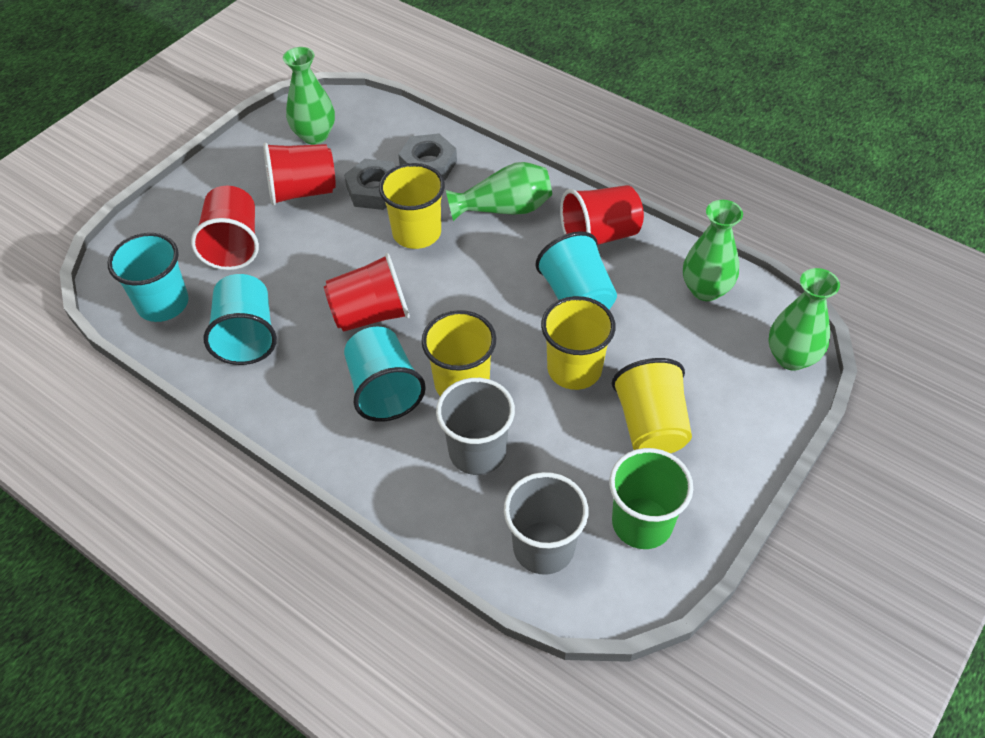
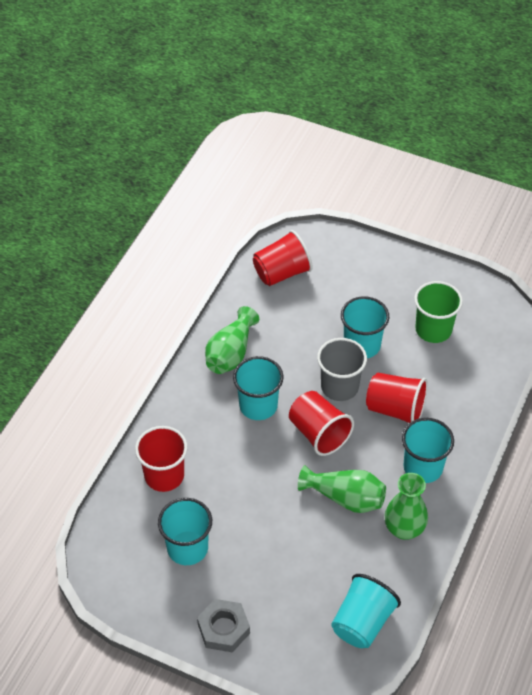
green vase: 4 -> 3
grey cup: 2 -> 1
grey nut: 2 -> 1
turquoise cup: 4 -> 5
yellow cup: 4 -> 0

